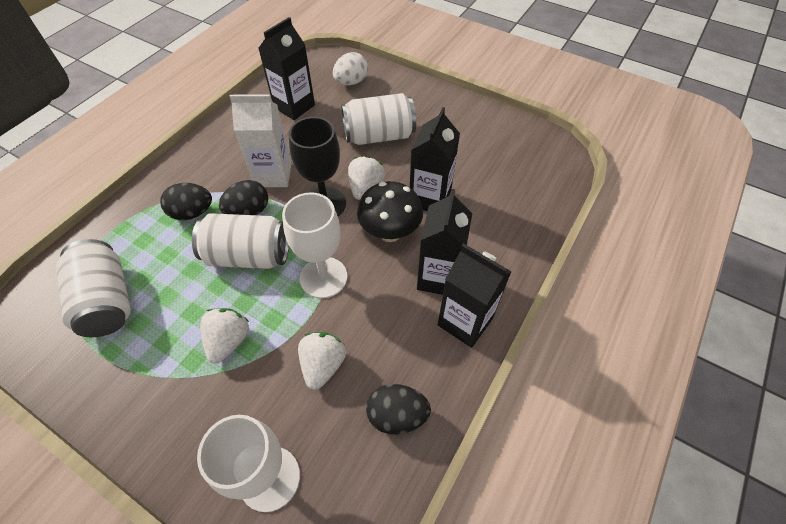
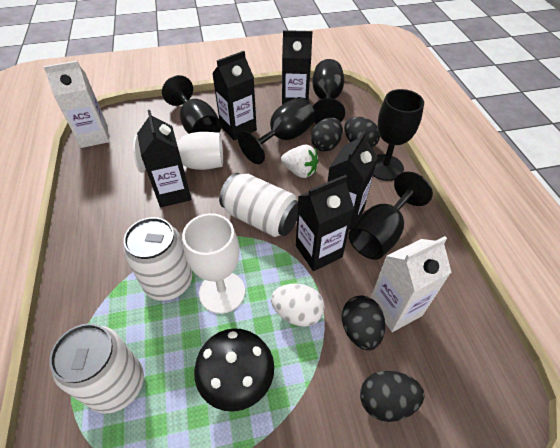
black carton: 4 -> 5
black egg: 3 -> 4
black goblet: 1 -> 5
white carton: 1 -> 2
white strawberry: 3 -> 1

